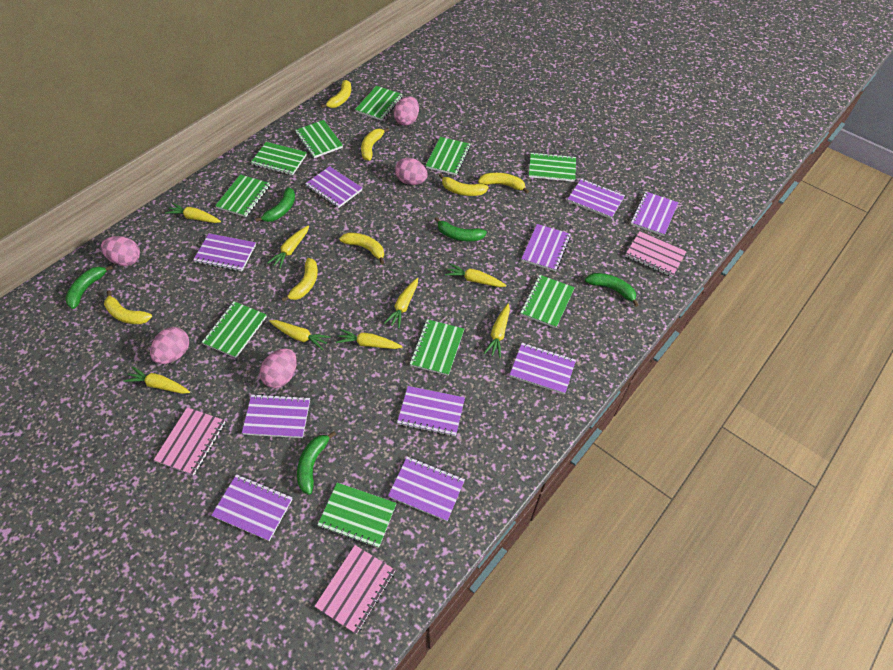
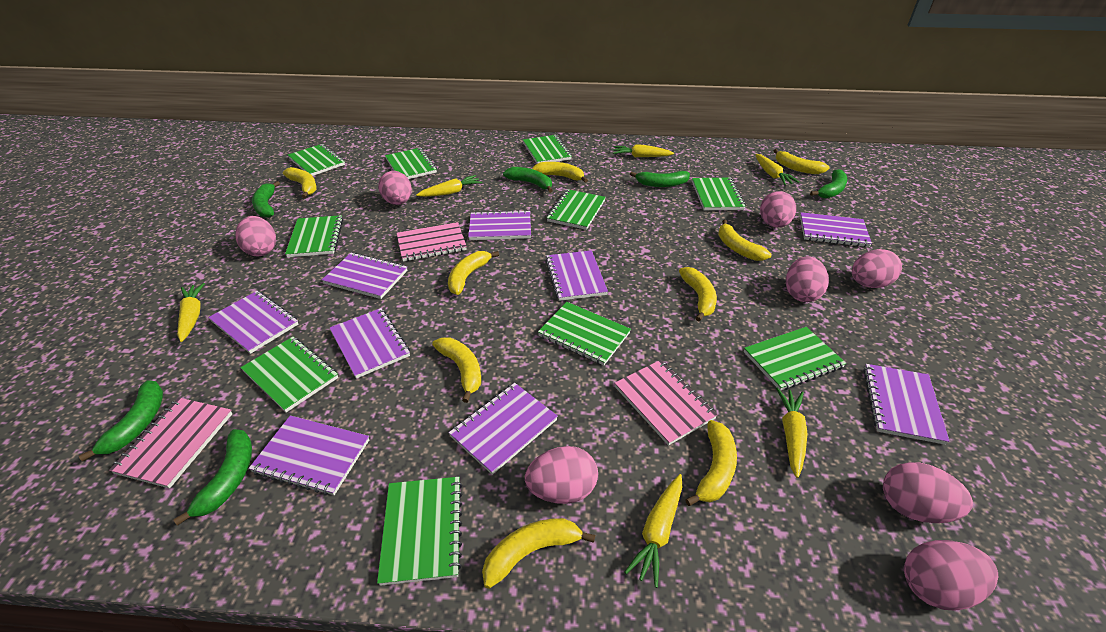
green banana: 5 -> 6
pink egg: 5 -> 8
purple notebook: 10 -> 9
yellow banana: 7 -> 9
yellow carrot: 8 -> 6

